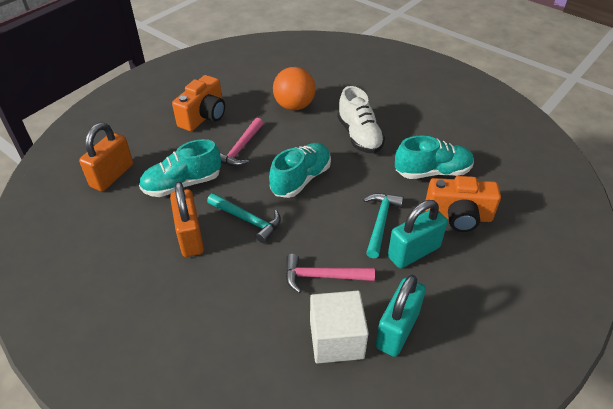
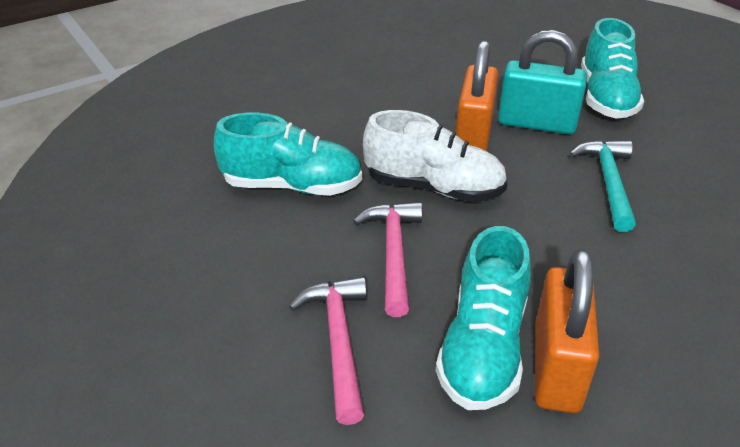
orange ball: 1 -> 0
orange camera: 2 -> 0
turquoise hammer: 2 -> 1
turquoise padlock: 2 -> 1
white cube: 1 -> 0

